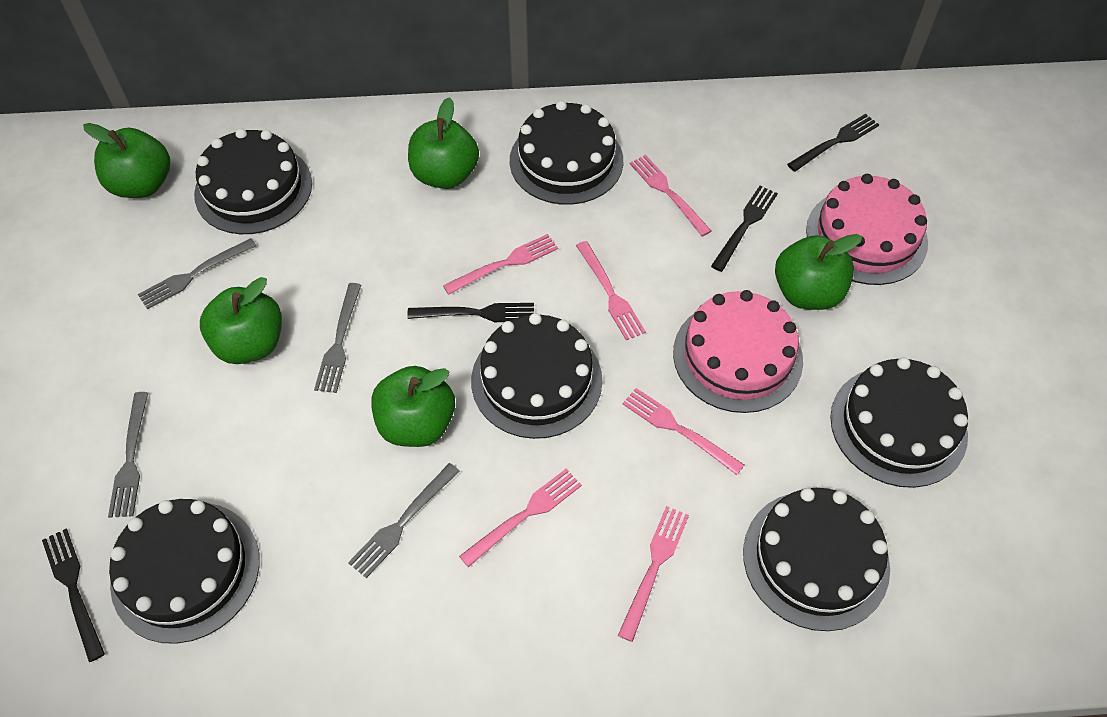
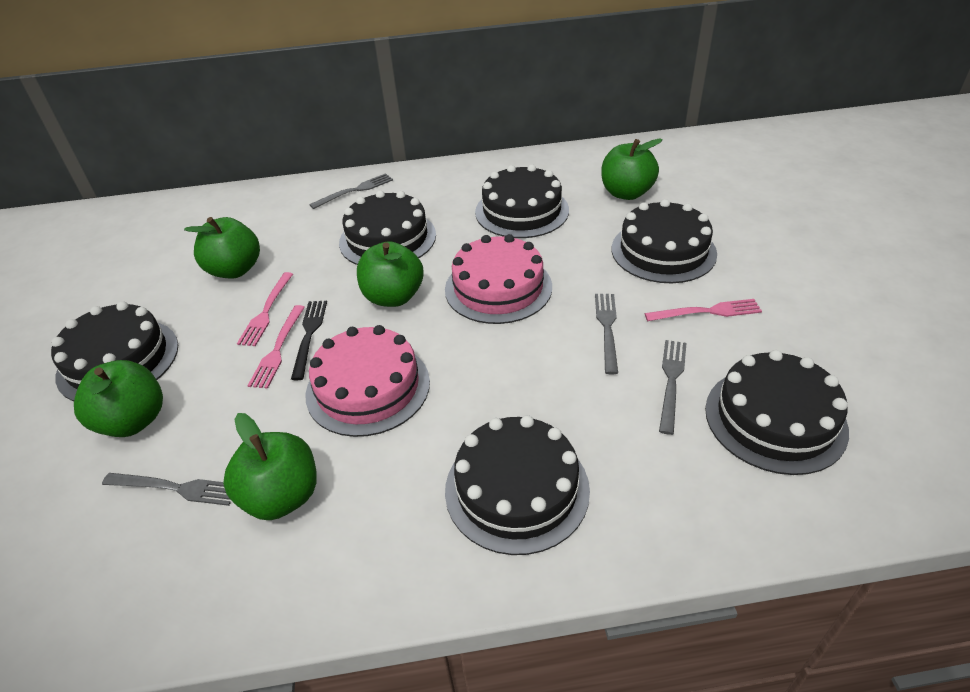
black fork: 4 -> 1
pink fork: 6 -> 3

